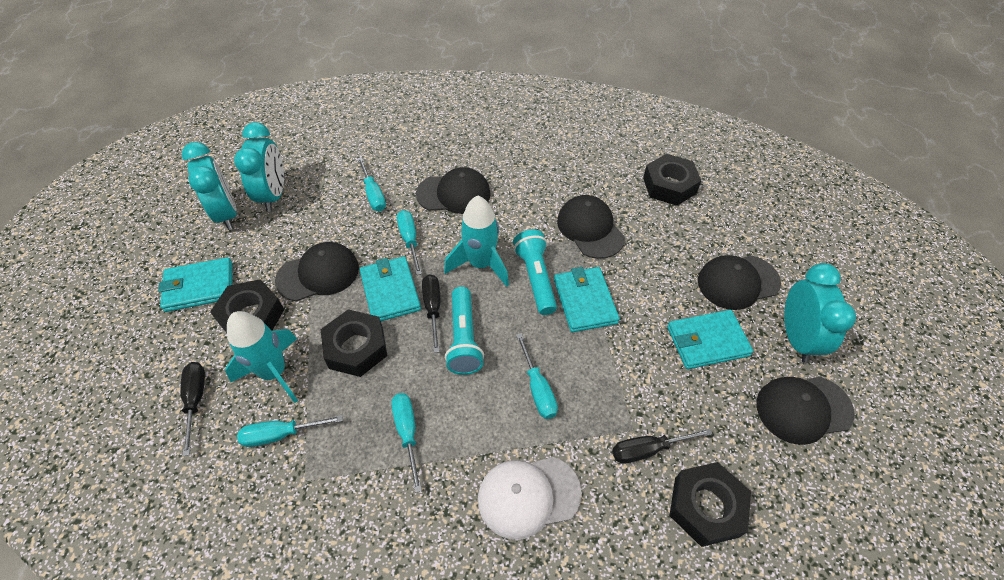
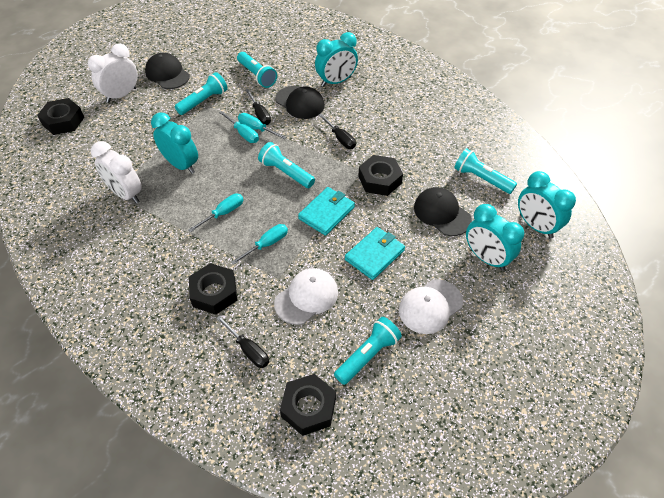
black cap: 5 -> 3
turquoise clock: 3 -> 4
turquoise flashlight: 2 -> 5
turquoise rocket: 2 -> 0
turquoise screwdriver: 5 -> 4
turquoise wallet: 4 -> 2
white cap: 1 -> 2
white clock: 0 -> 2

